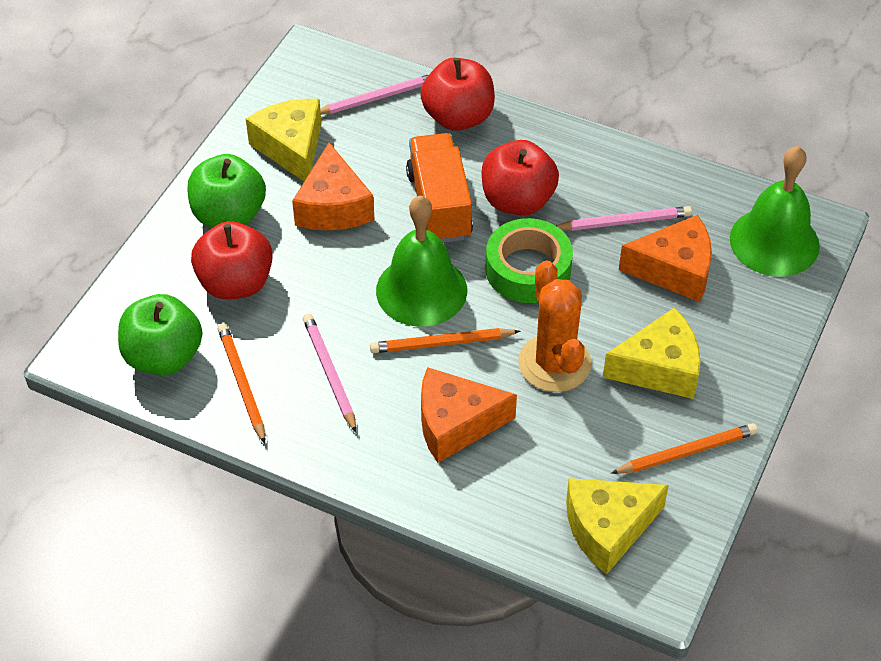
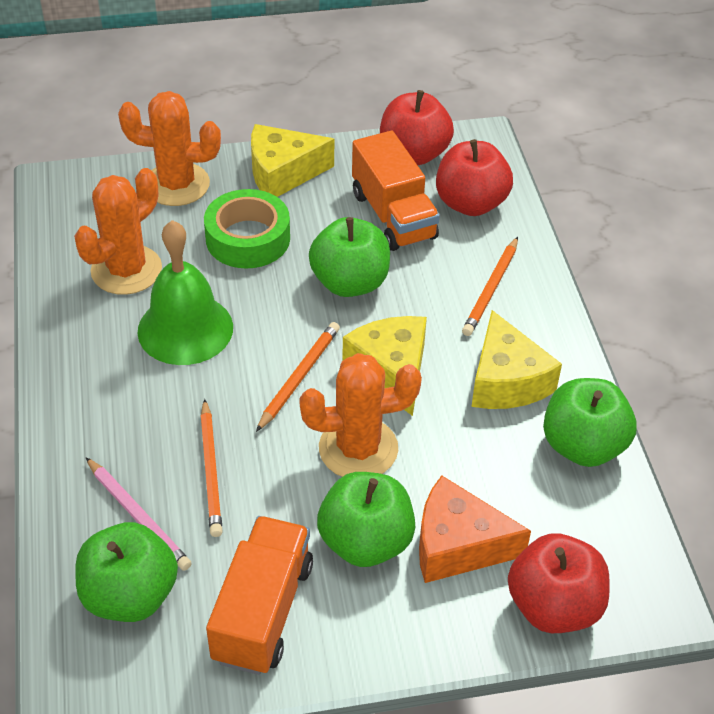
green apple: 2 -> 4
green bell: 2 -> 1
orange cactus: 1 -> 3
orange cheese: 3 -> 1
orange truck: 1 -> 2
pink pencil: 3 -> 1

